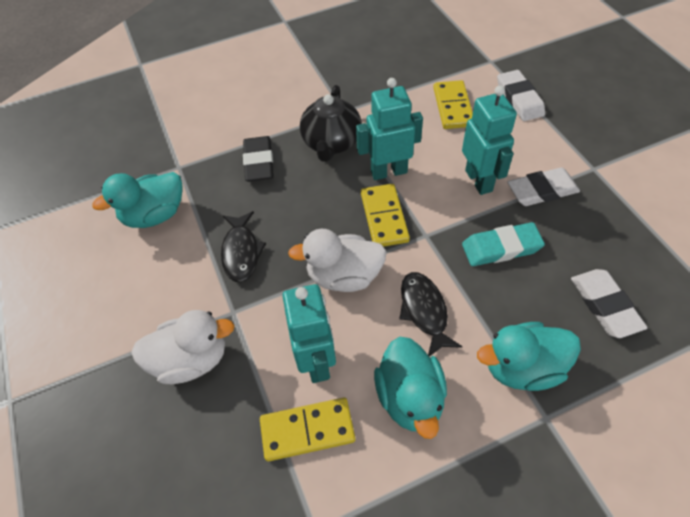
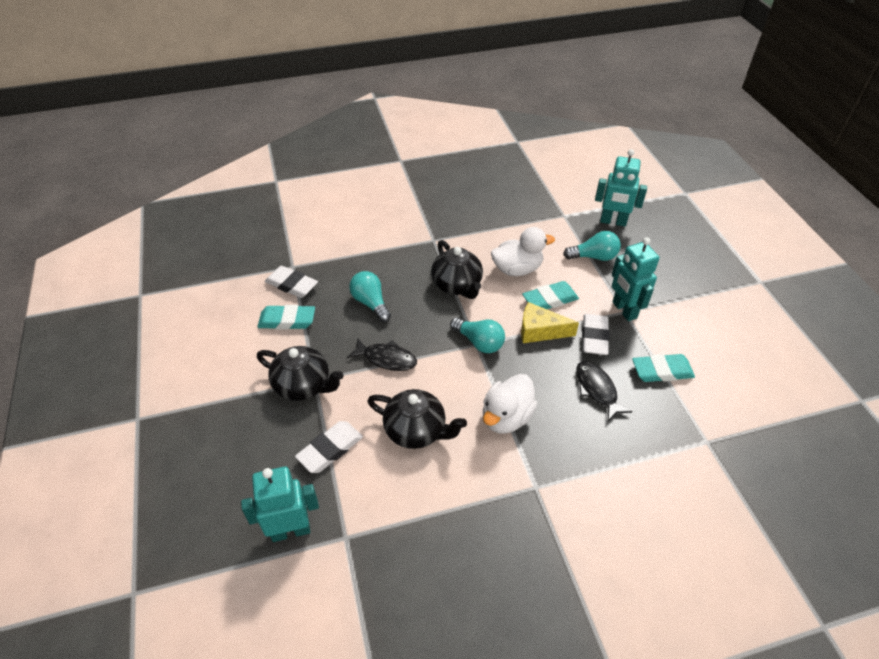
black eraser: 1 -> 0
black teapot: 1 -> 3
turquoise duck: 3 -> 0
turquoise eraser: 1 -> 3
turquoise light bulb: 0 -> 3
yellow cheese: 0 -> 1
yellow domino: 3 -> 0

